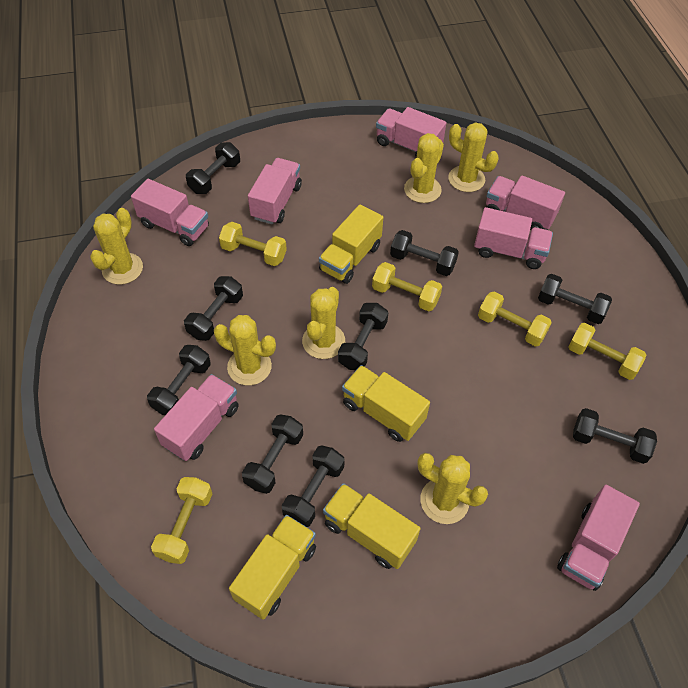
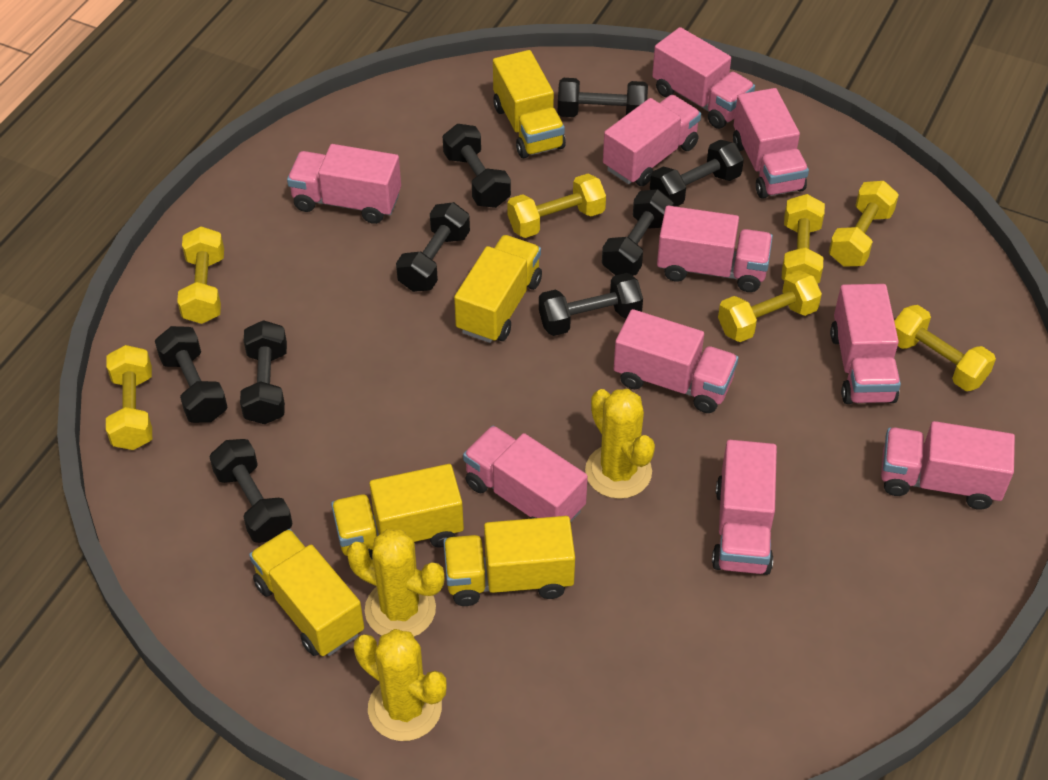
pink truck: 7 -> 10
yellow cactus: 6 -> 3
yellow dumbbell: 5 -> 7
yellow truck: 4 -> 5

